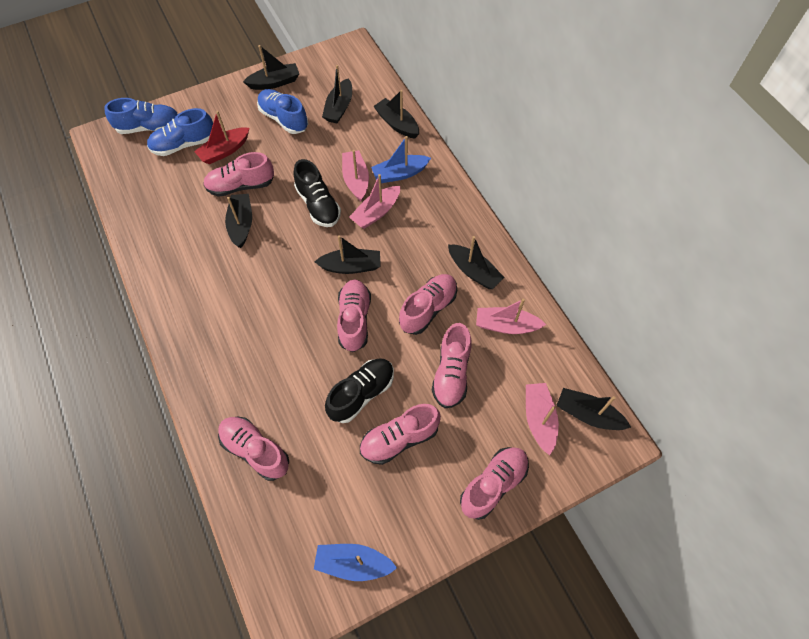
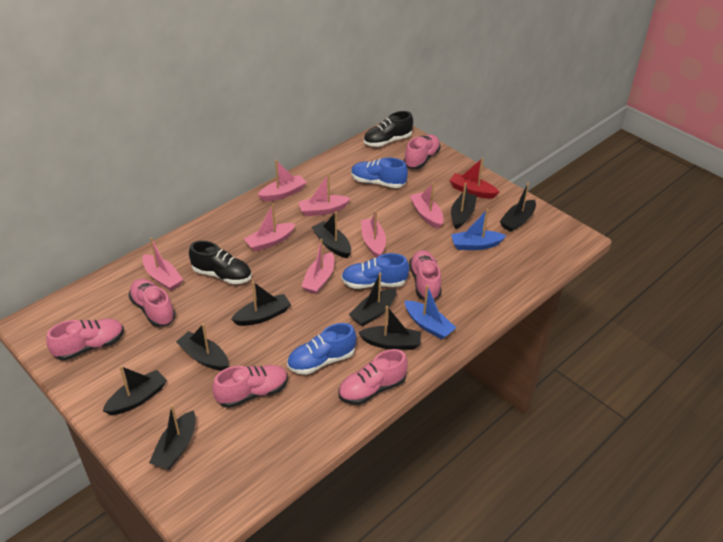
black boat: 7 -> 9
pink boat: 4 -> 7
pink shoe: 7 -> 6

